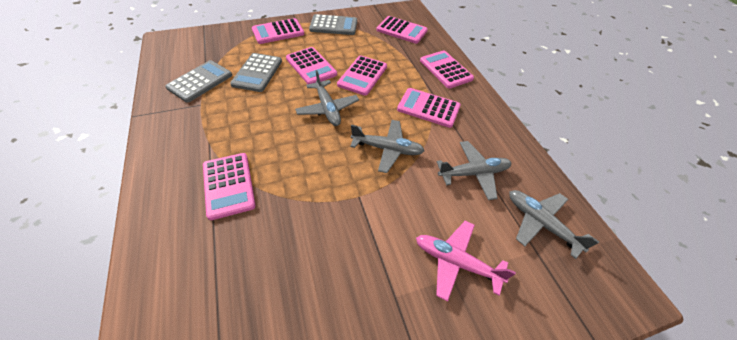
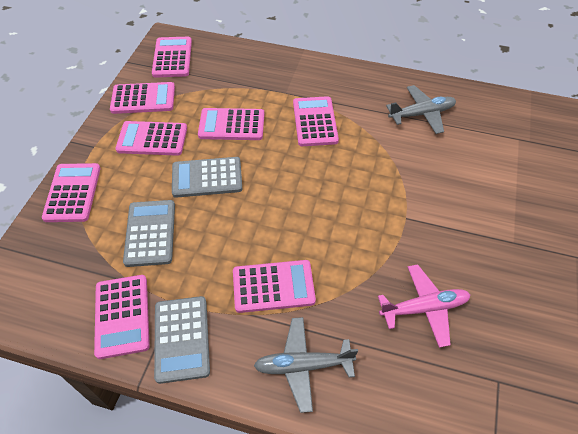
grey plane: 4 -> 2
pink calculator: 7 -> 8

